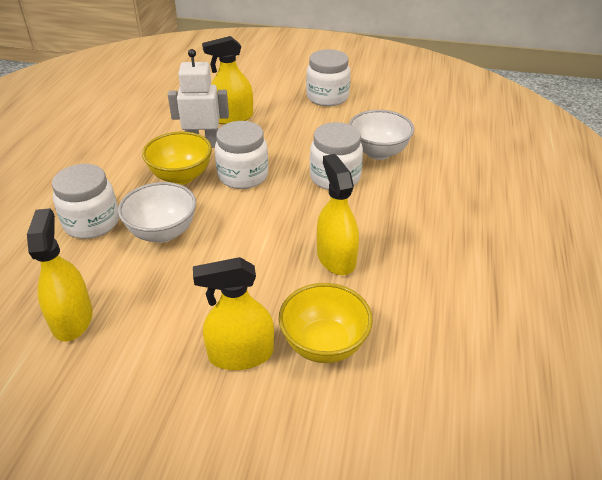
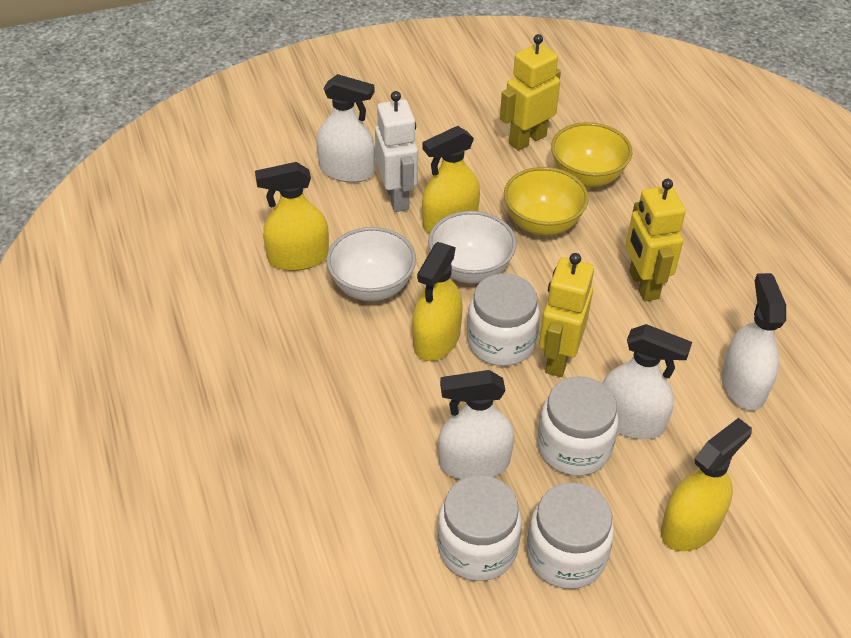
white spray bottle: 0 -> 4
yellow robot: 0 -> 3

